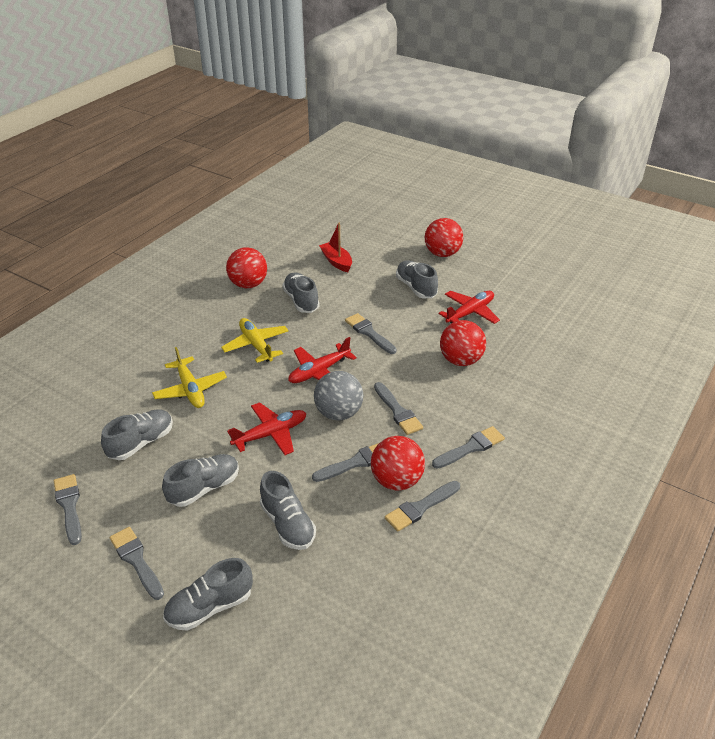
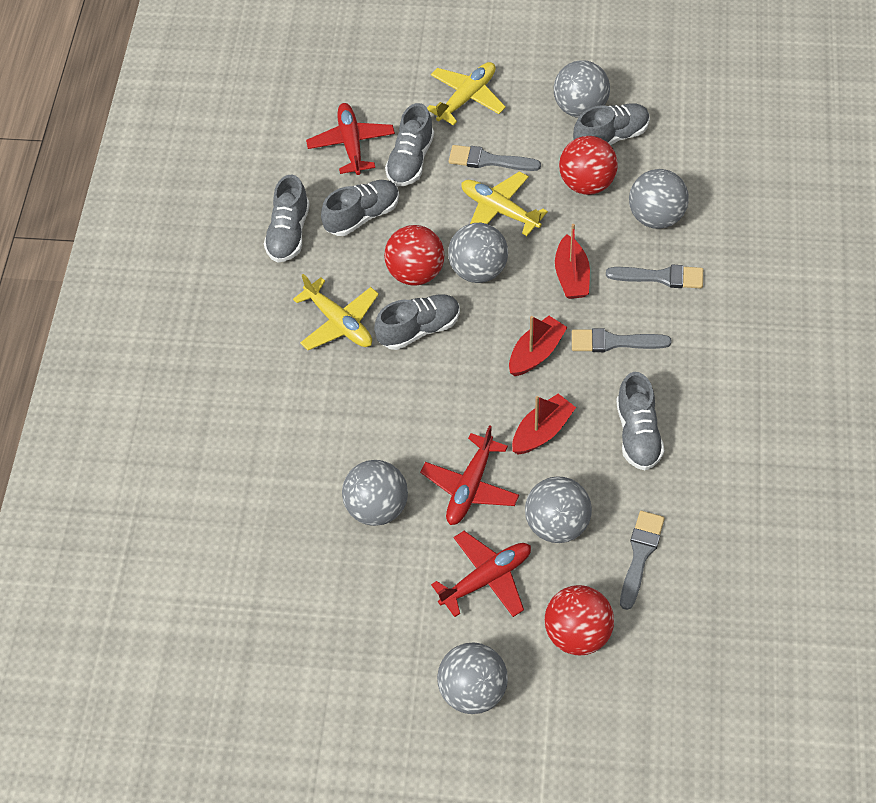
grey ball: 1 -> 6
grey brush: 7 -> 4
red ball: 4 -> 3
red boat: 1 -> 3
yellow plane: 2 -> 3

